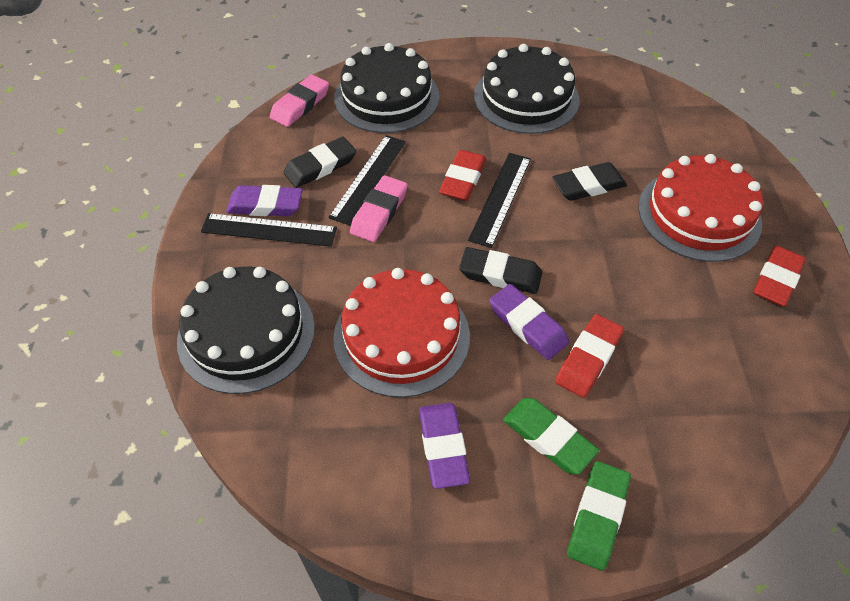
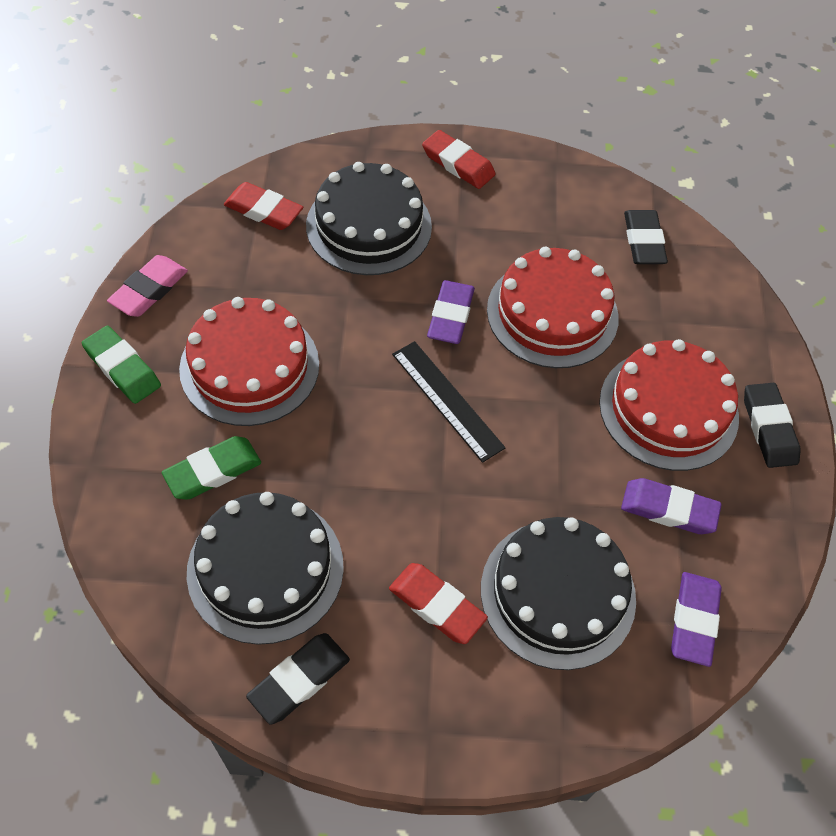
black ruler: 3 -> 1
pink eraser: 2 -> 1
red cake: 2 -> 3

